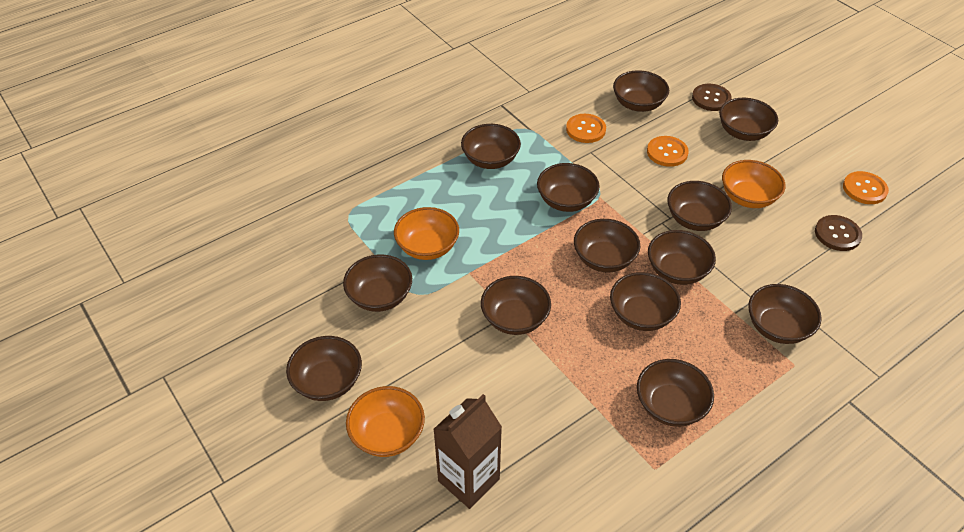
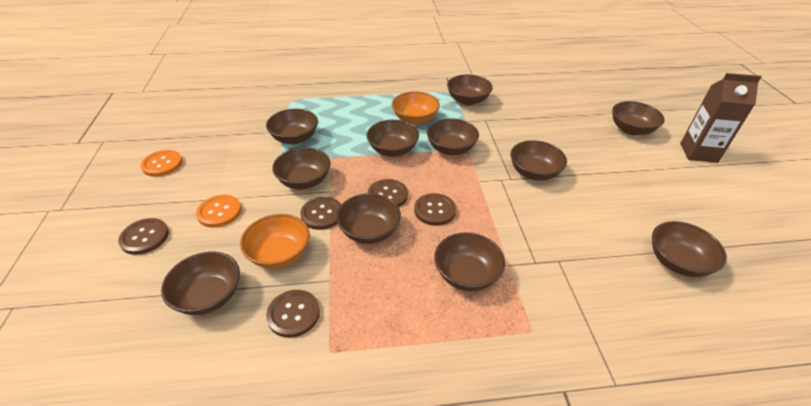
brown bowl: 13 -> 11
brown button: 2 -> 5
orange bowl: 3 -> 2
orange button: 3 -> 2

